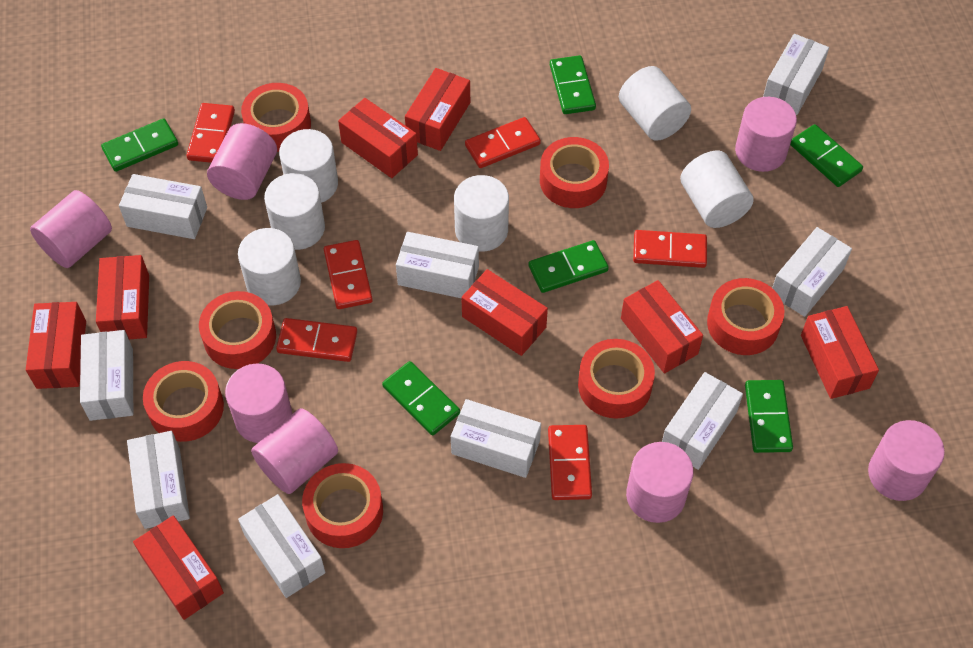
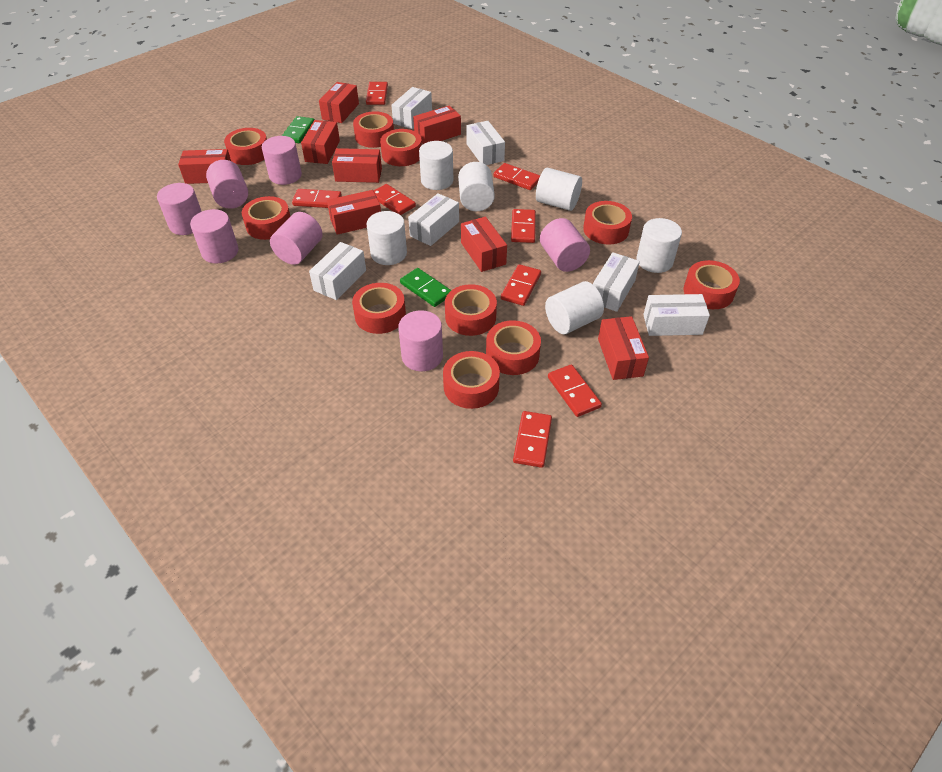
green domino: 6 -> 2
red domino: 6 -> 8
red tape: 7 -> 10
white box: 9 -> 6

